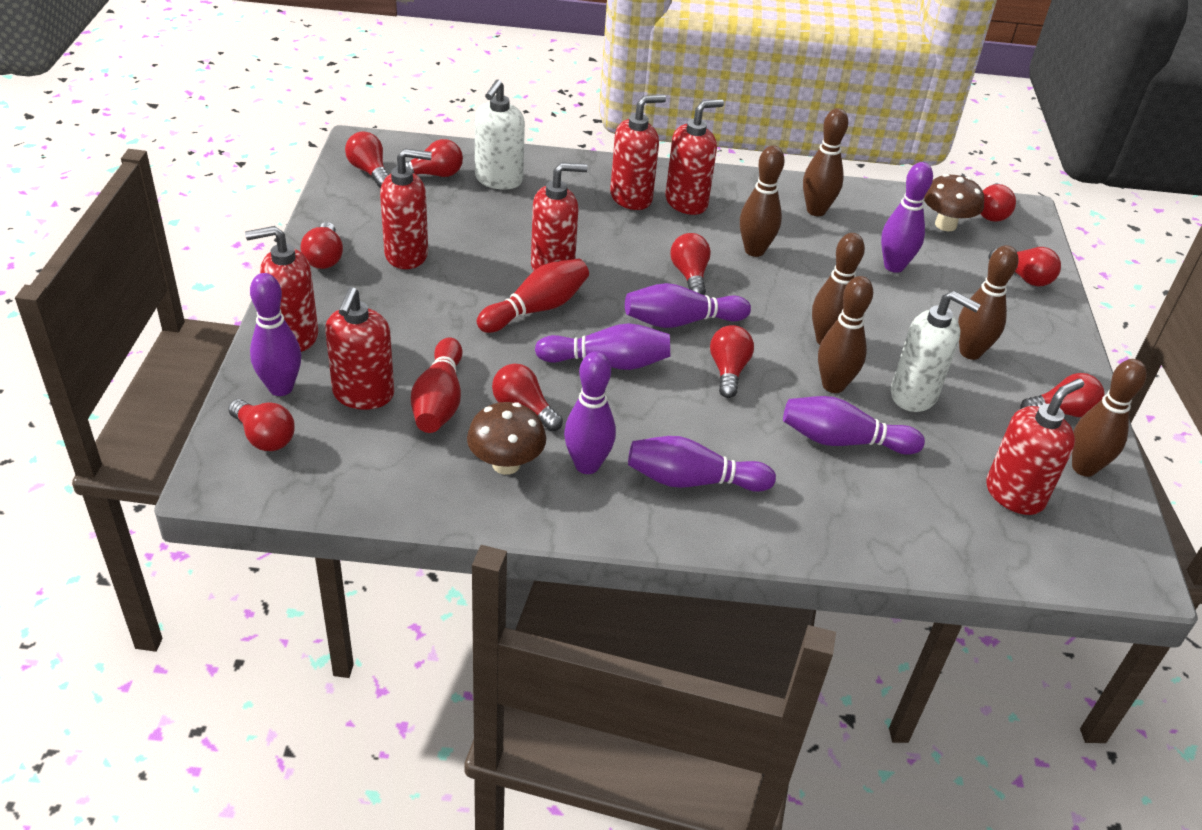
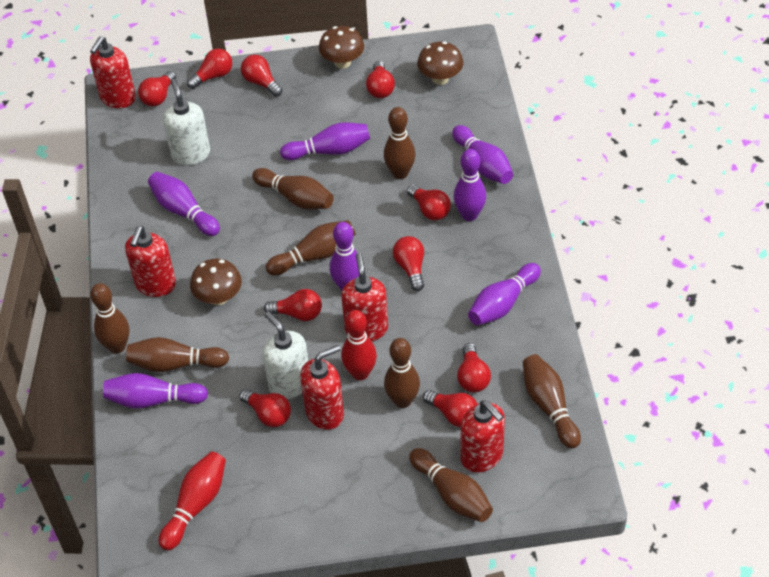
brown bowling pin: 6 -> 8
brown mushroom: 2 -> 3
red soap dispenser: 7 -> 5

